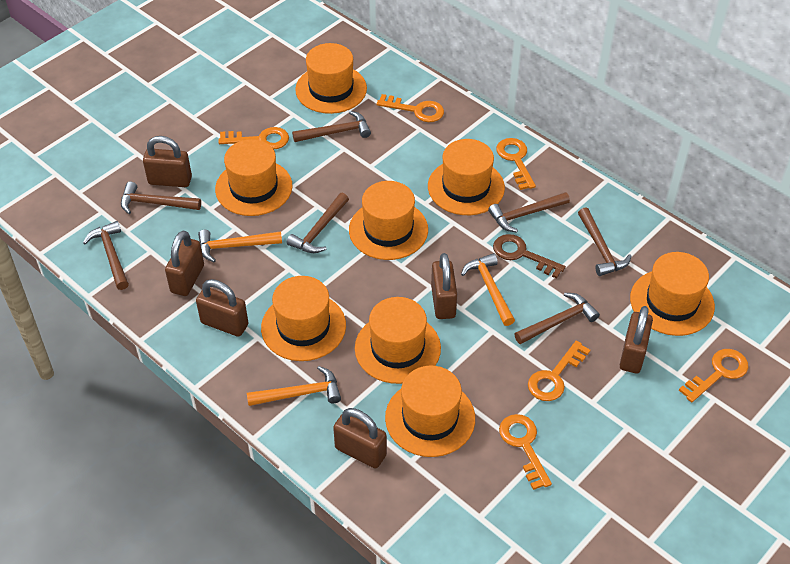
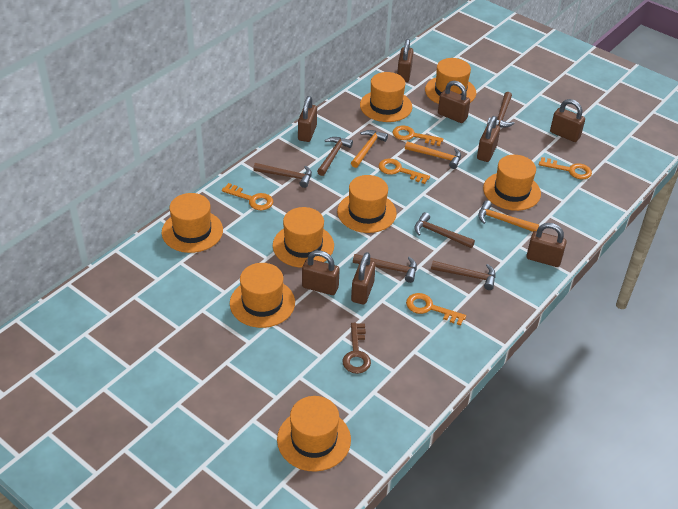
brown hammer: 7 -> 6
brown padlock: 6 -> 8
orange key: 6 -> 5

